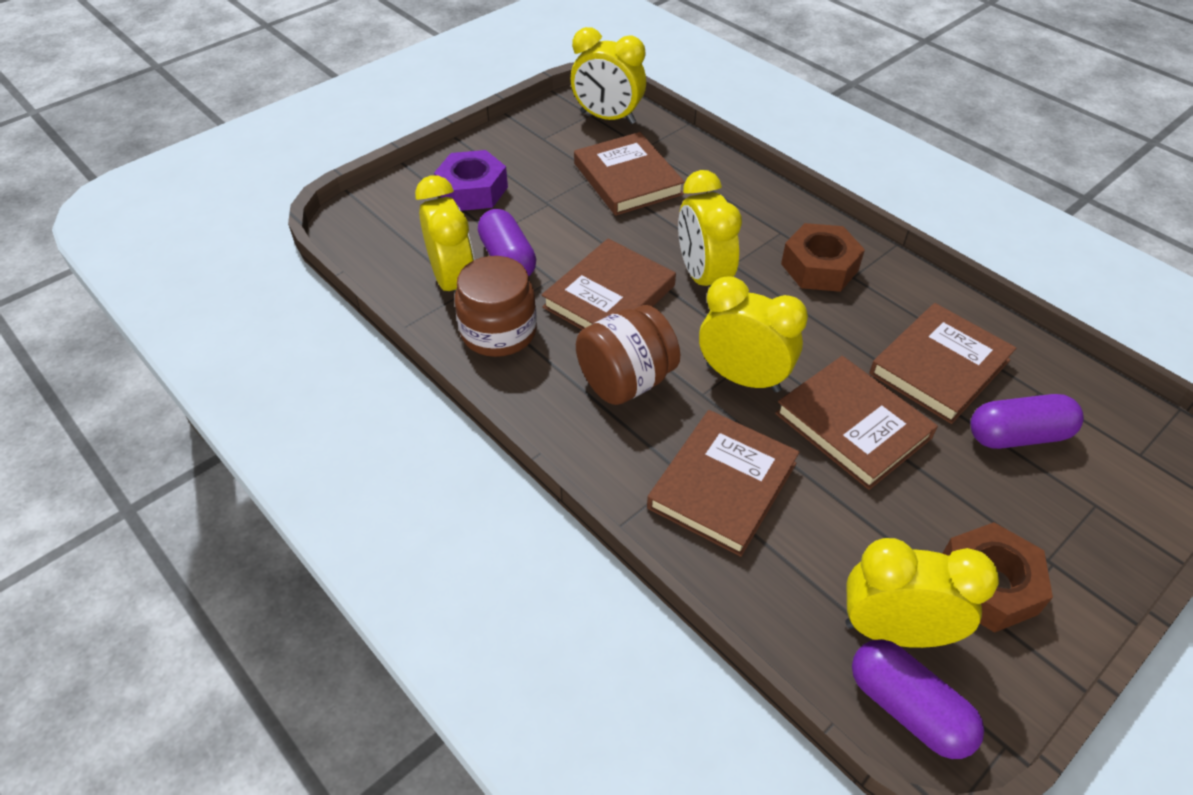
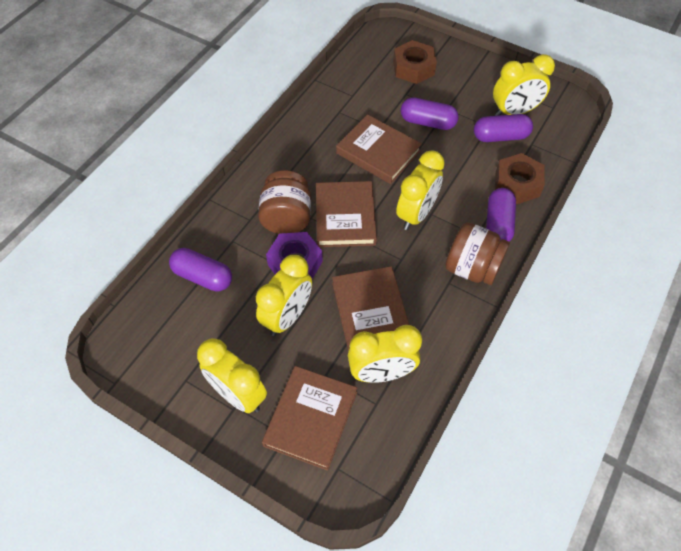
brown book: 5 -> 4
purple capsule: 3 -> 4

